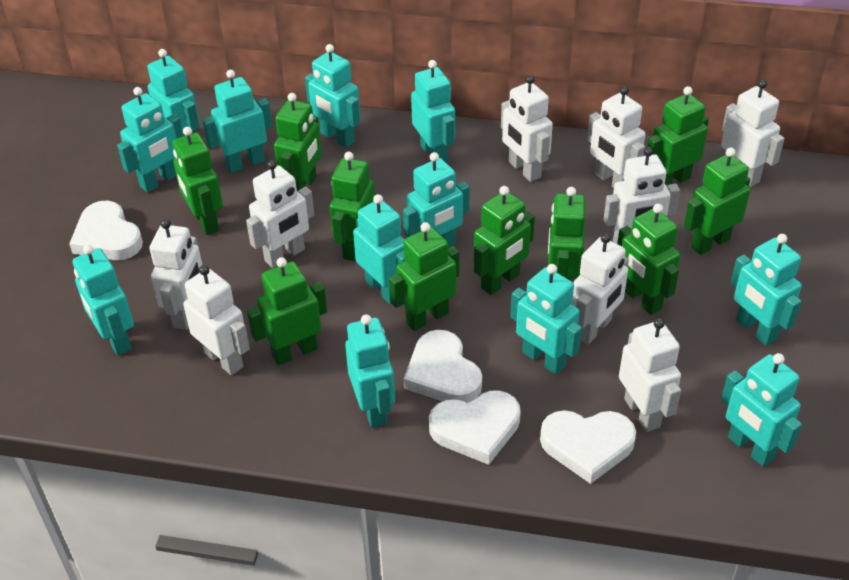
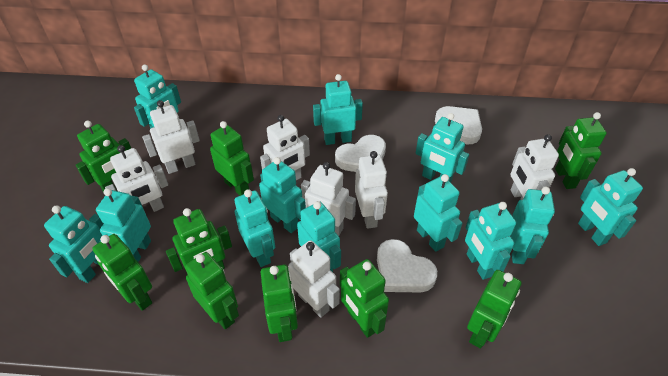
green robot: 10 -> 9
white heart: 4 -> 3
white robot: 9 -> 7

